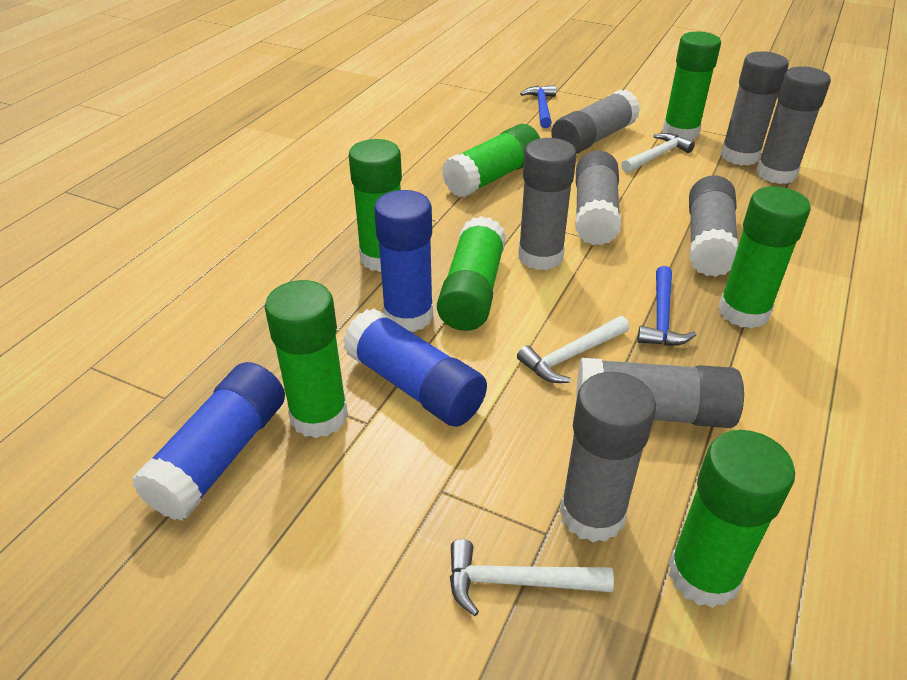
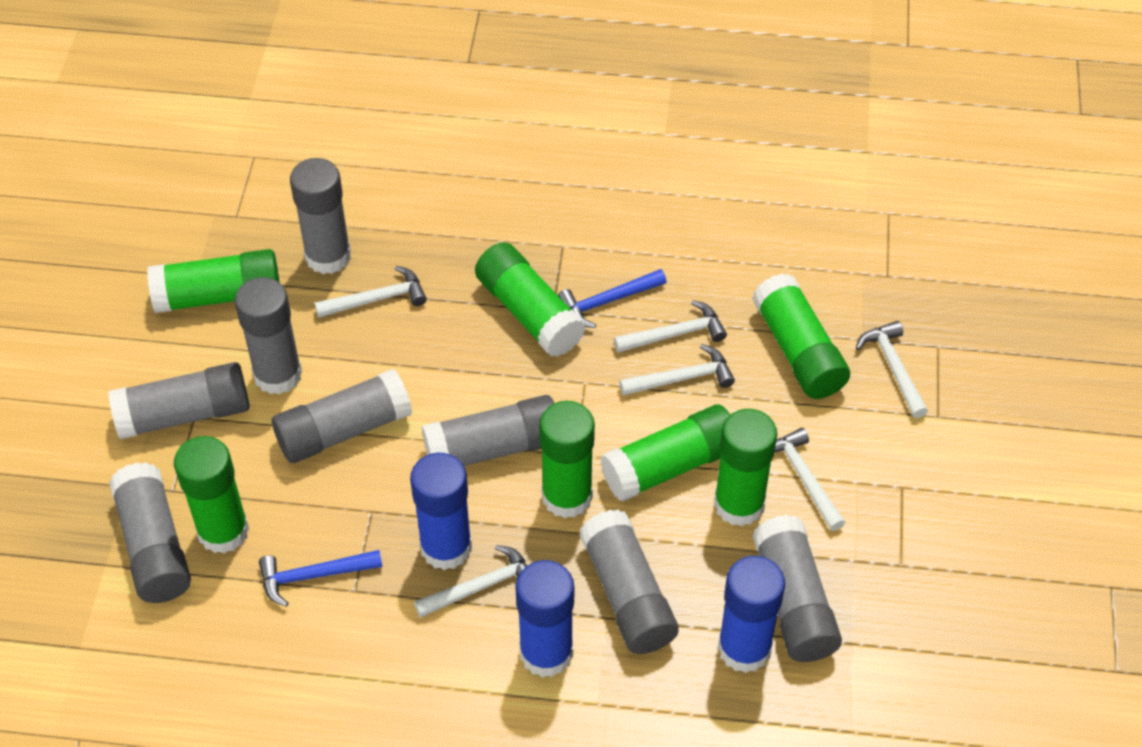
white hammer: 3 -> 6

